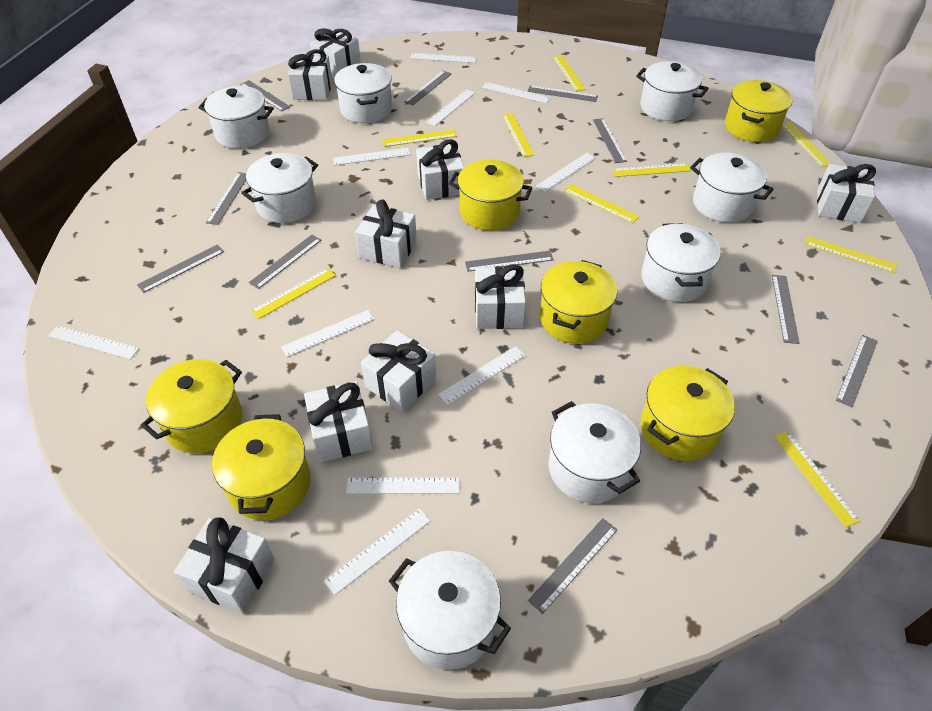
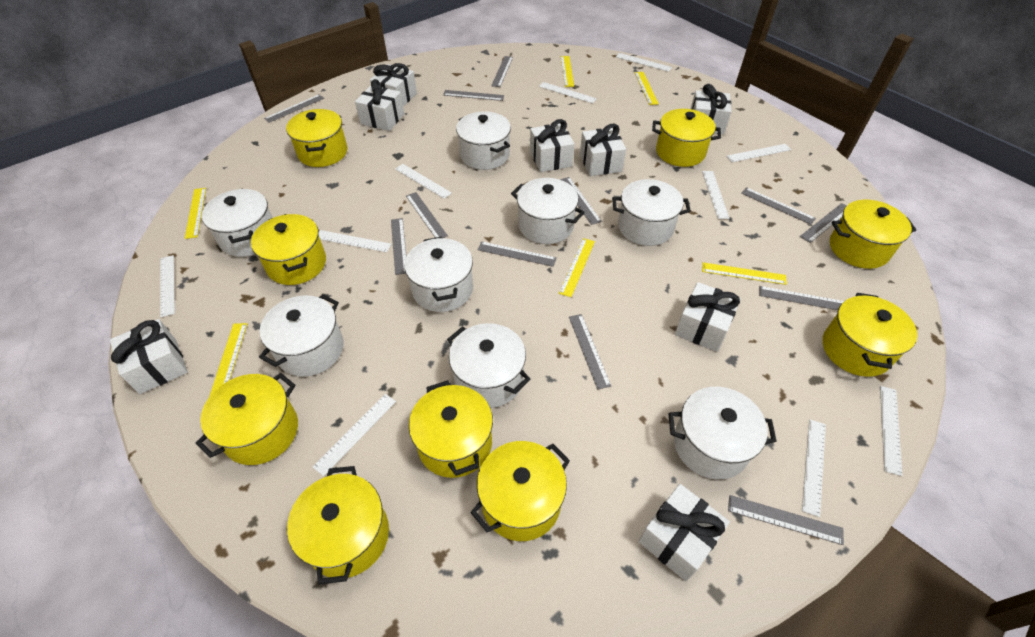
grey ruler: 11 -> 12
white gift: 9 -> 8
yellow pot: 6 -> 9
yellow ruler: 9 -> 6

